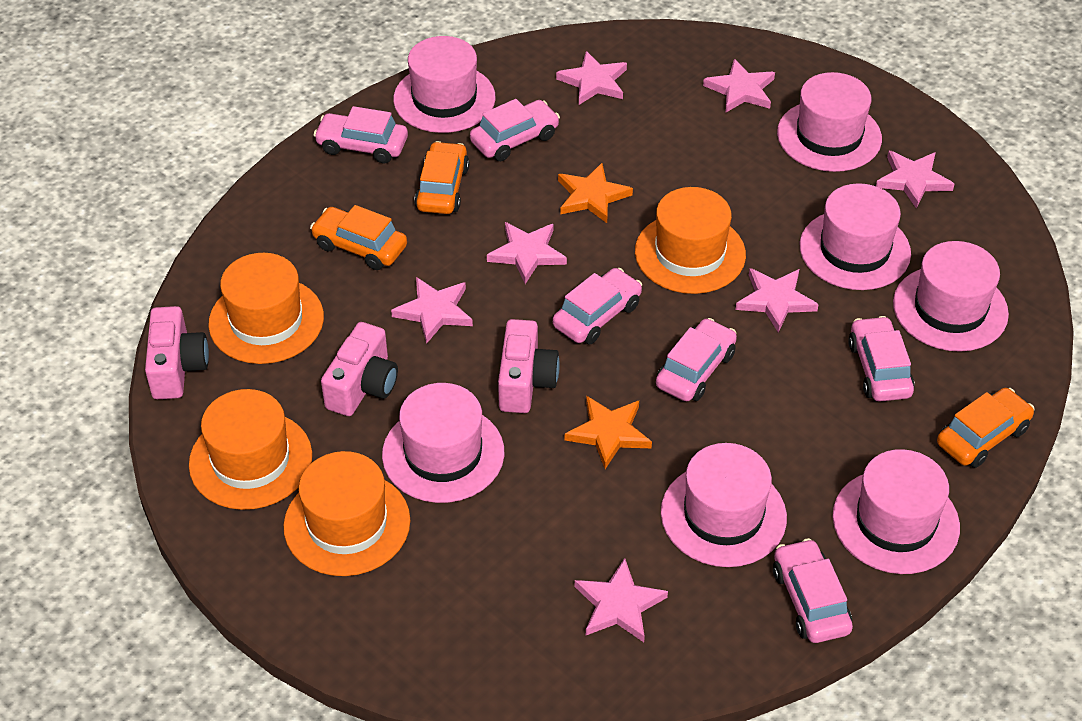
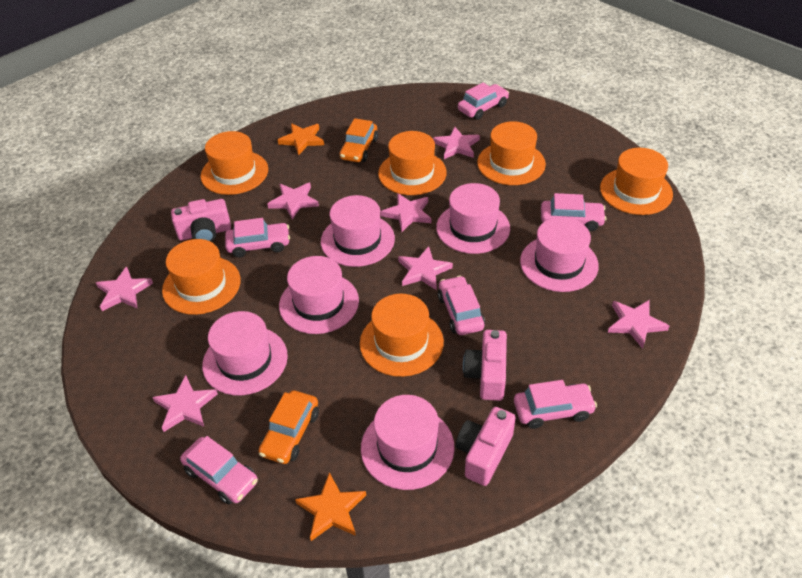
orange car: 3 -> 2
orange hat: 4 -> 6
pink hat: 7 -> 6

